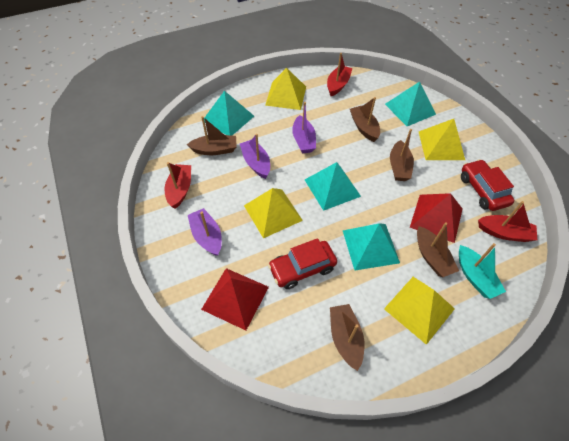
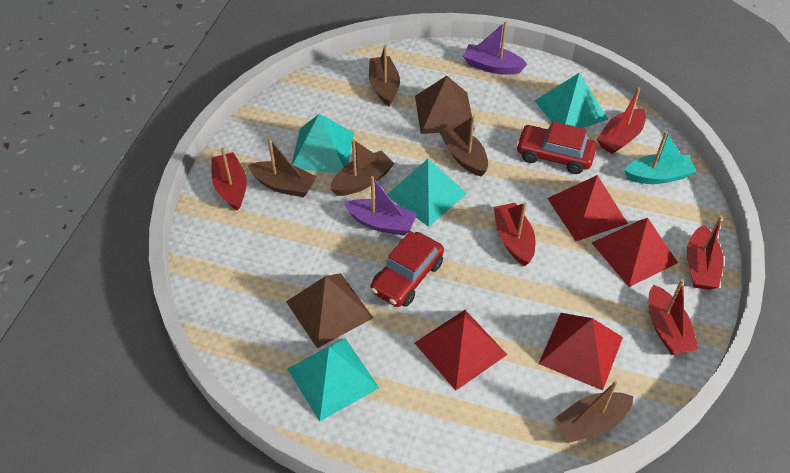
brown pyramid: 0 -> 2
purple boat: 3 -> 2
red boat: 3 -> 5
red pyramid: 2 -> 4
yellow pyramid: 4 -> 0

